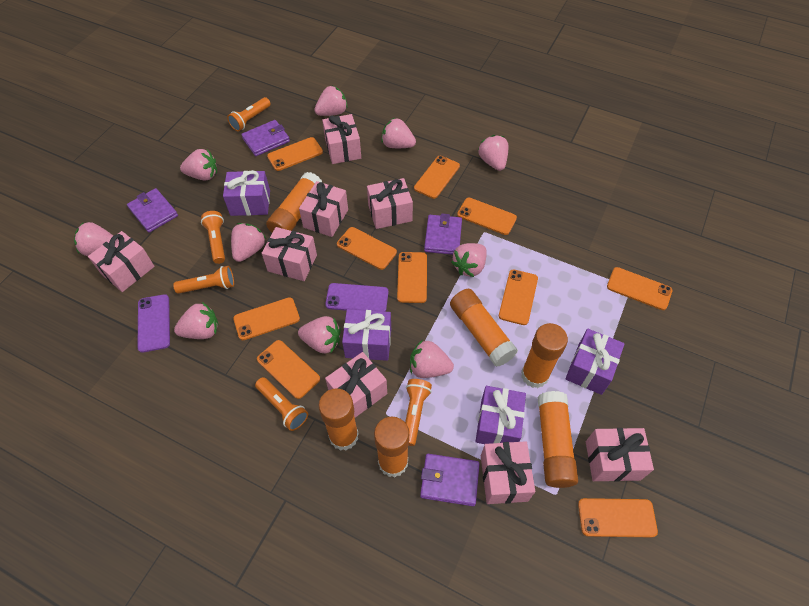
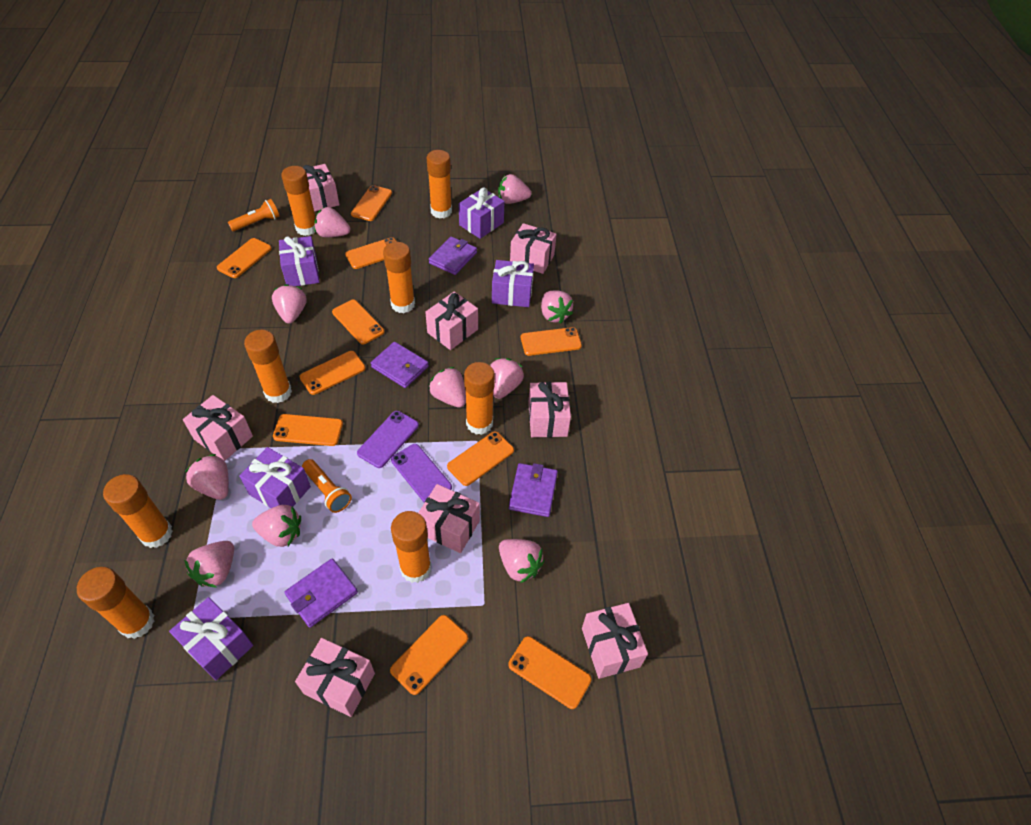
orange flashlight: 5 -> 2
orange glue stick: 6 -> 8
purple gift: 4 -> 5

